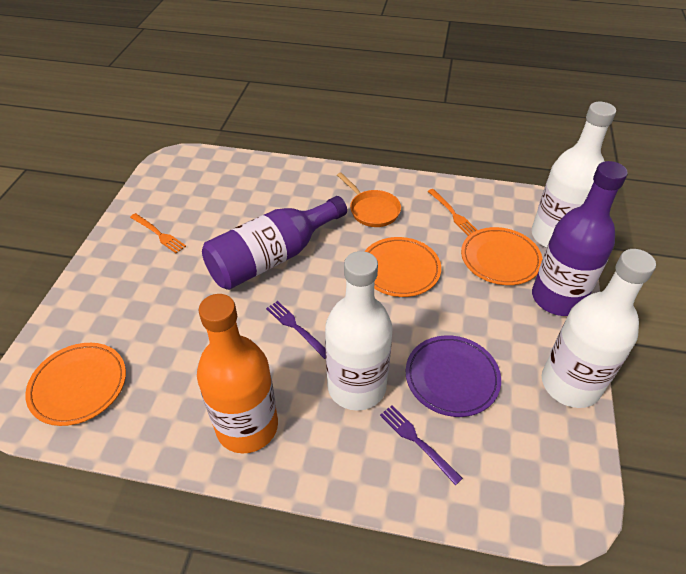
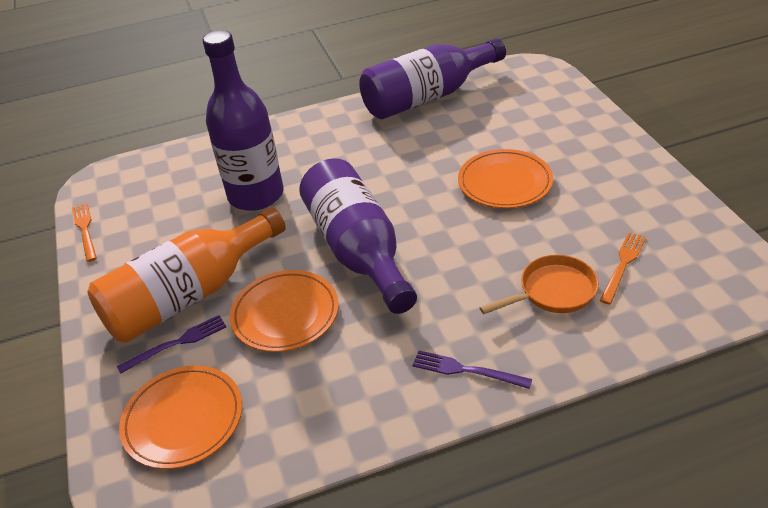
purple bottle: 2 -> 3
purple plate: 1 -> 0
white bottle: 3 -> 0

